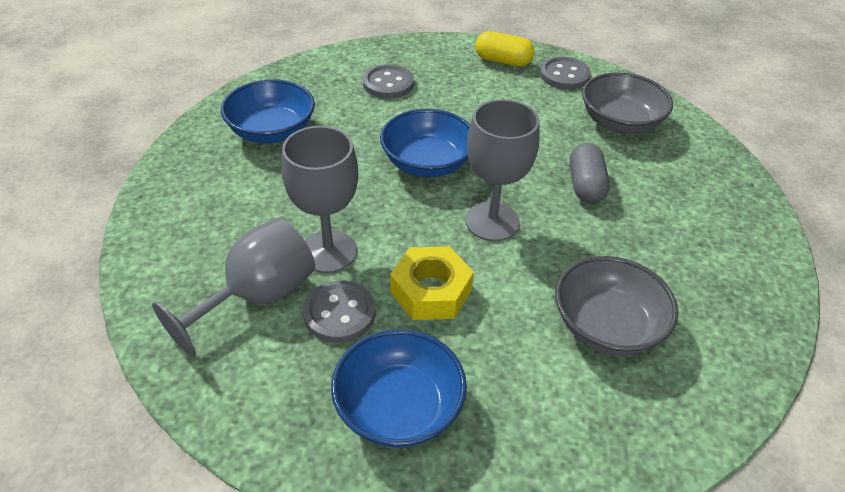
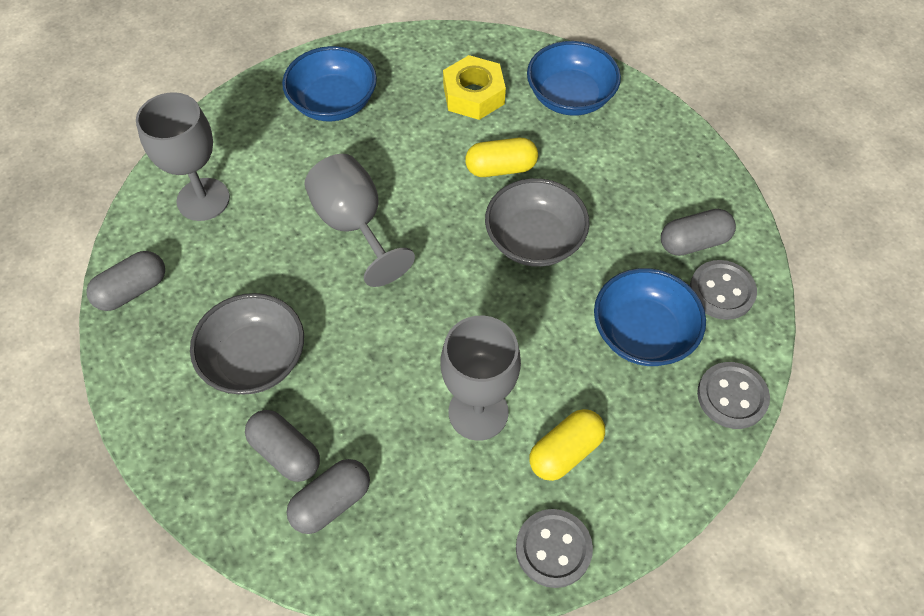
grey capsule: 1 -> 4
yellow capsule: 1 -> 2

